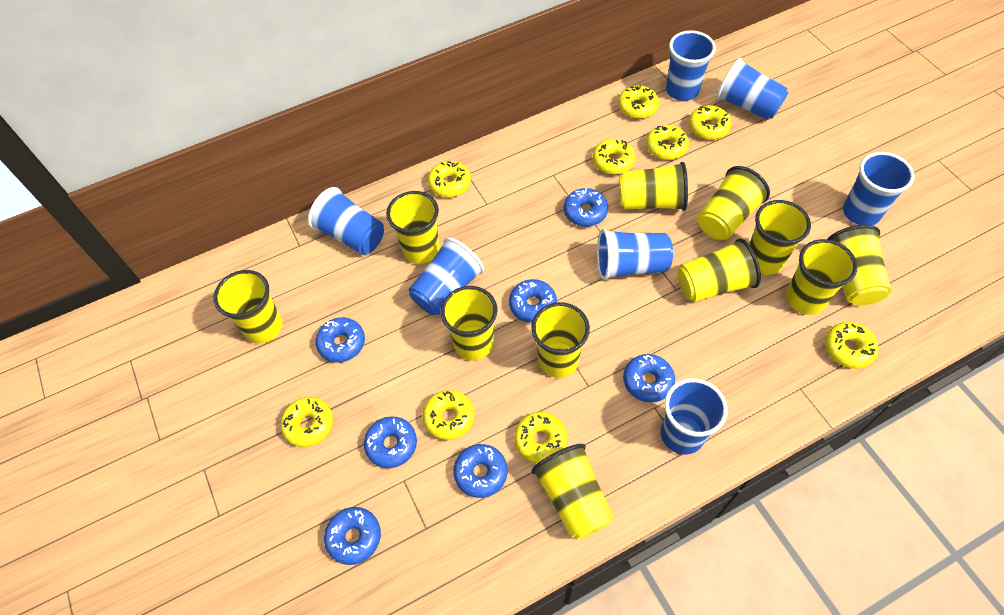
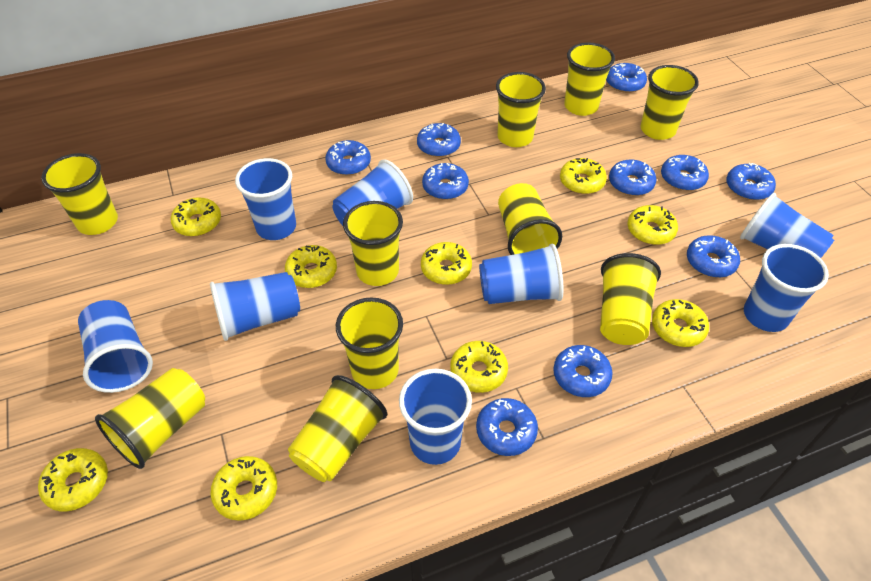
blue cup: 7 -> 8
blue donut: 7 -> 10
yellow cup: 11 -> 10

